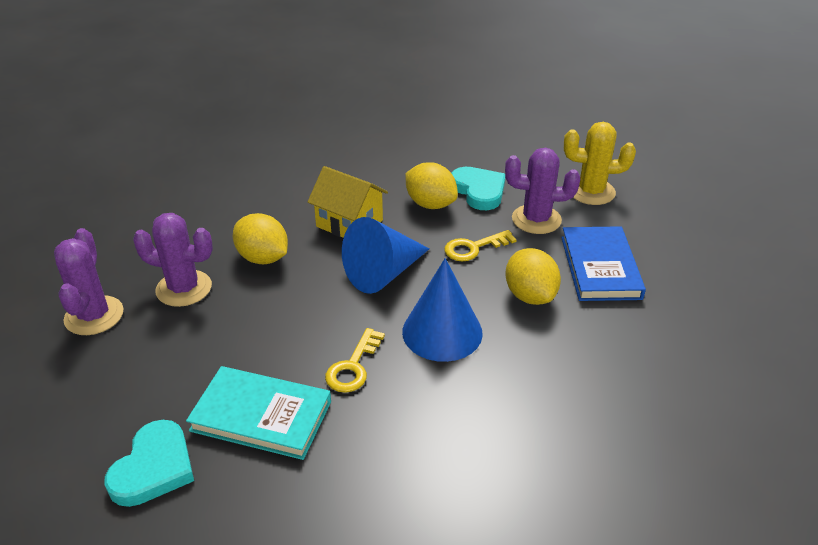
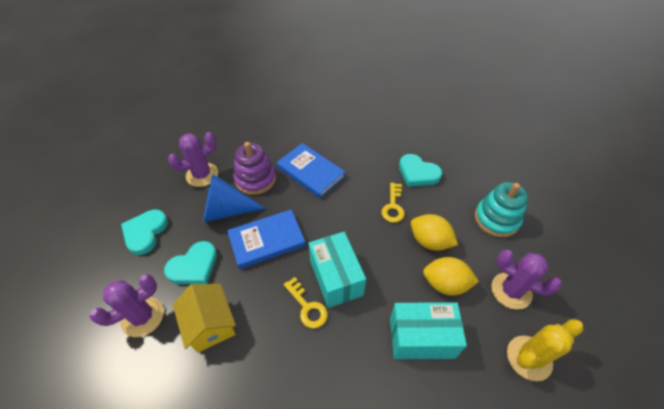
blue book: 1 -> 2
blue cone: 2 -> 1
purple stacking toy: 0 -> 1
turquoise book: 1 -> 0
turquoise box: 0 -> 2
turquoise heart: 2 -> 3
turquoise stacking toy: 0 -> 1
yellow lemon: 3 -> 2

